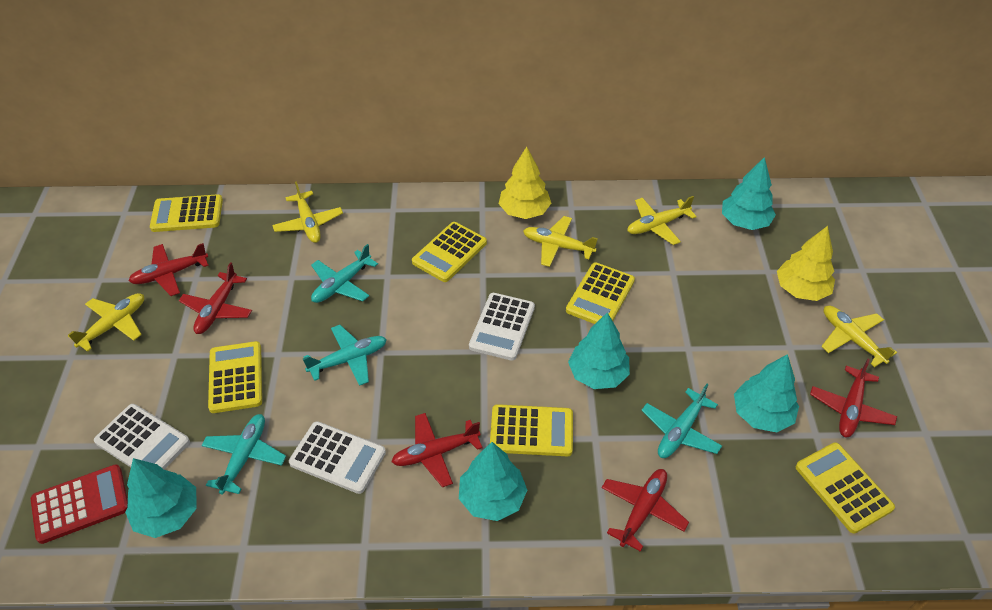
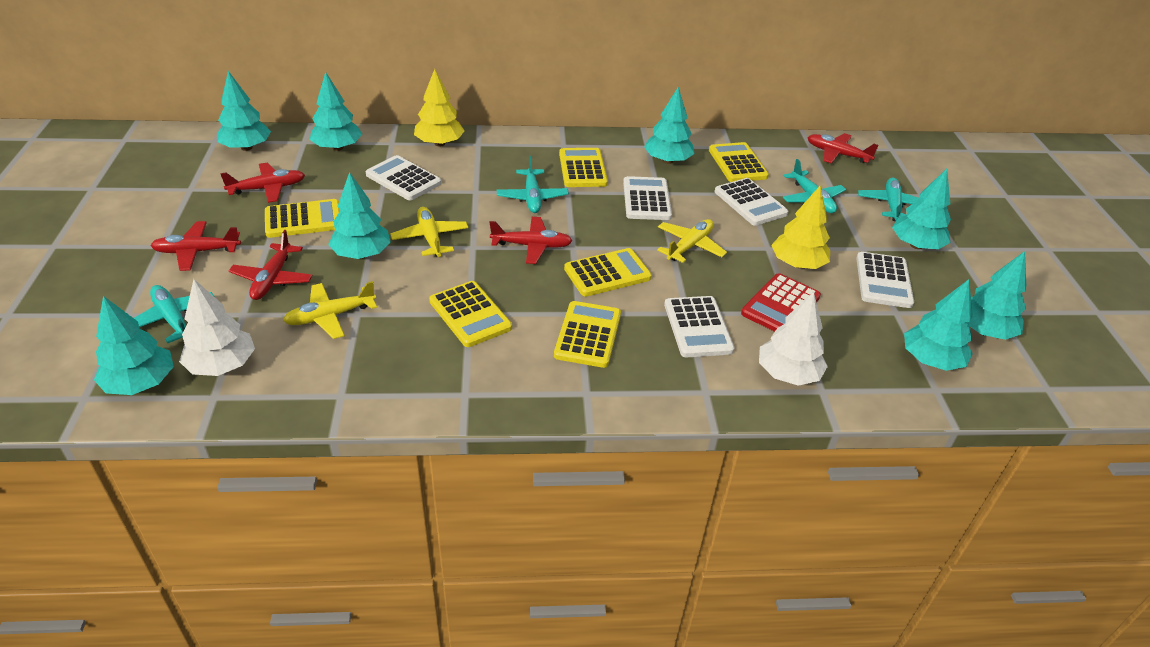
turquoise tree: 5 -> 8
white calculator: 3 -> 5
white tree: 0 -> 2
yellow plane: 5 -> 3

